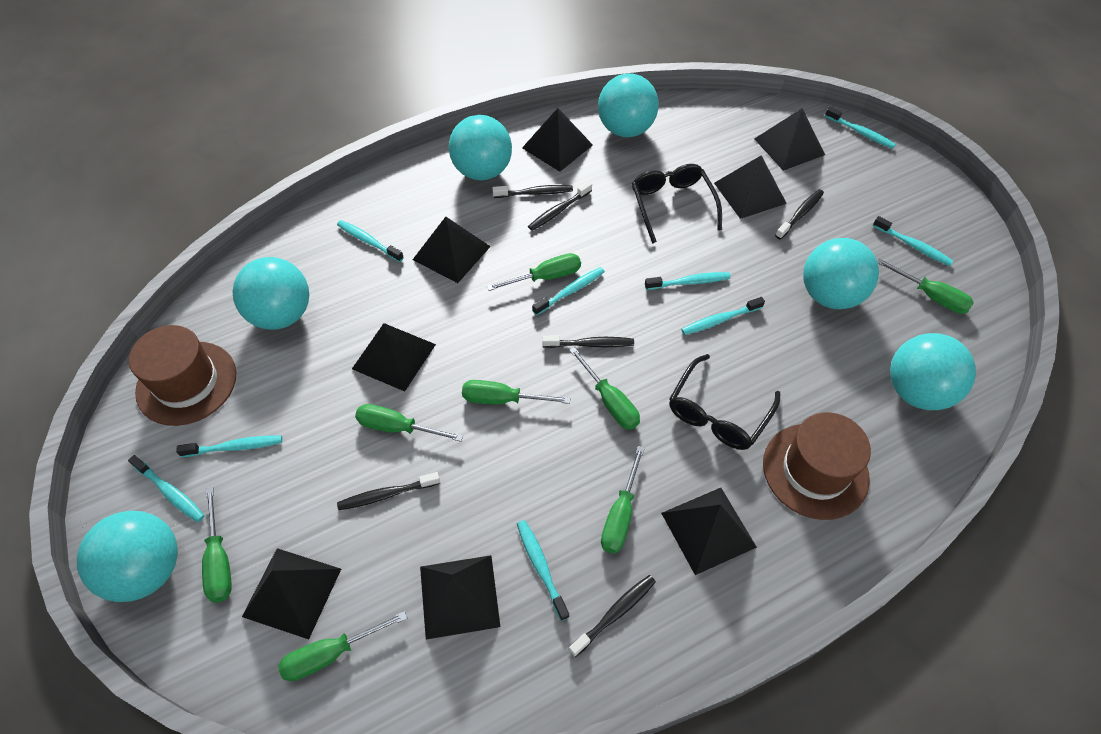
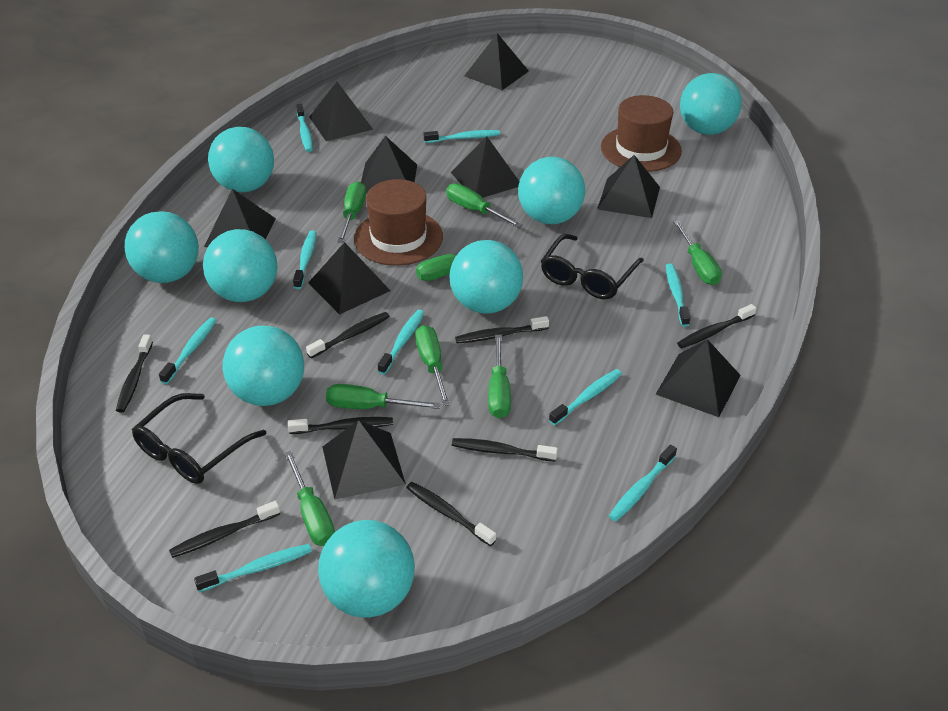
black pyramid: 8 -> 9
black toothbrush: 6 -> 8
turquoise ball: 6 -> 8

